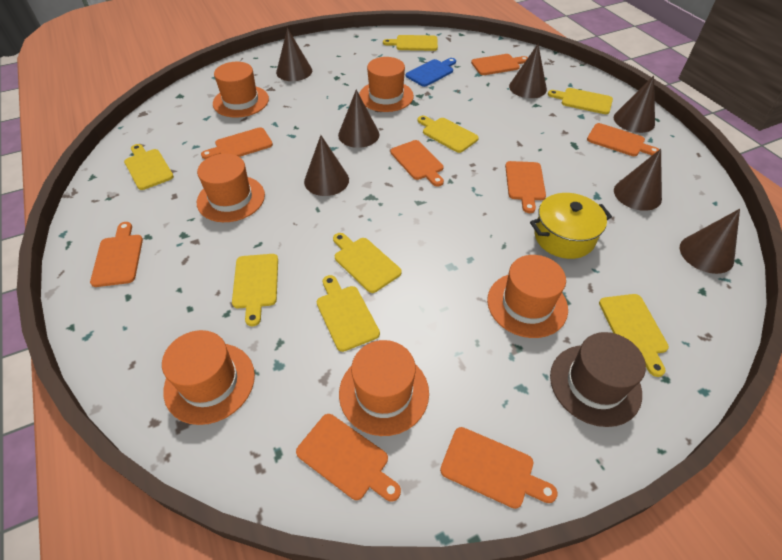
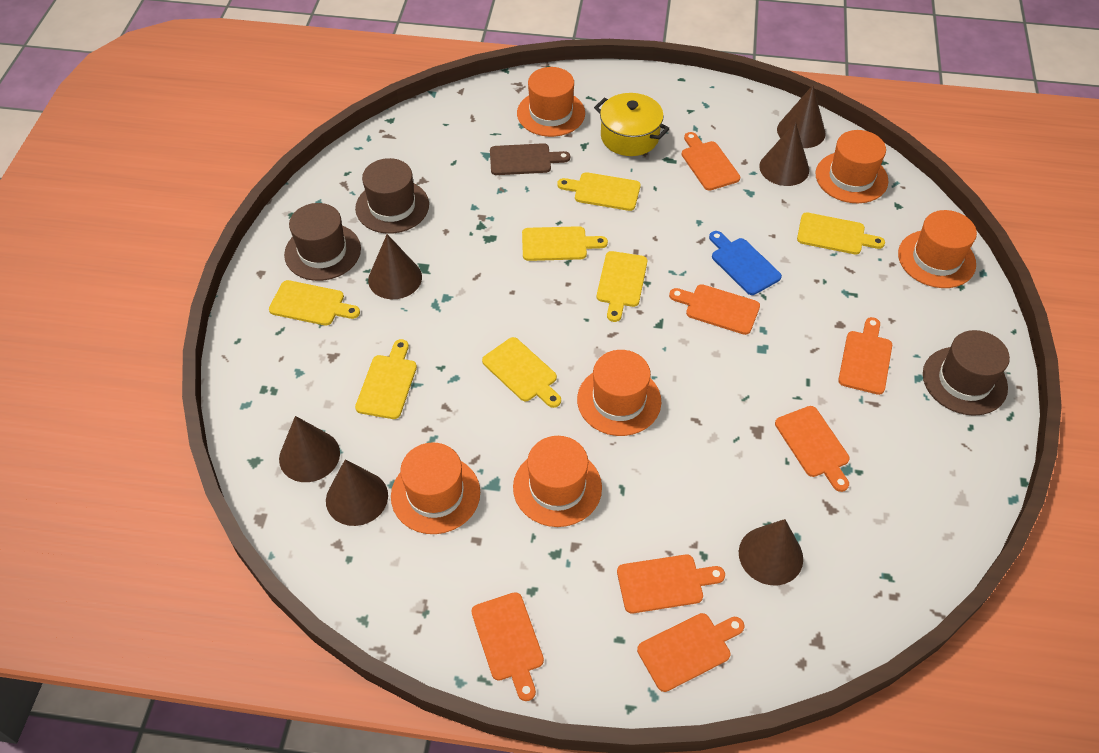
brown cone: 7 -> 6
brown cutting board: 0 -> 1
brown hat: 1 -> 3
orange cutting board: 8 -> 7
yellow cutting board: 8 -> 7

